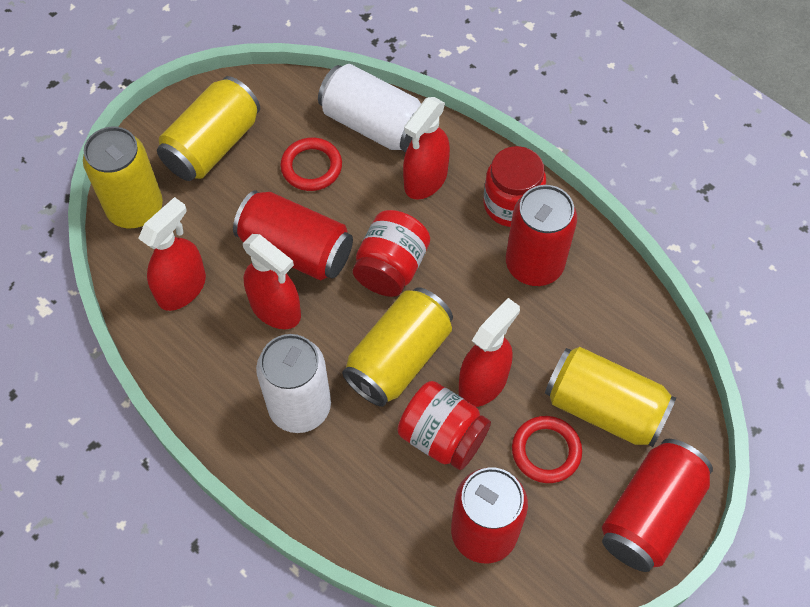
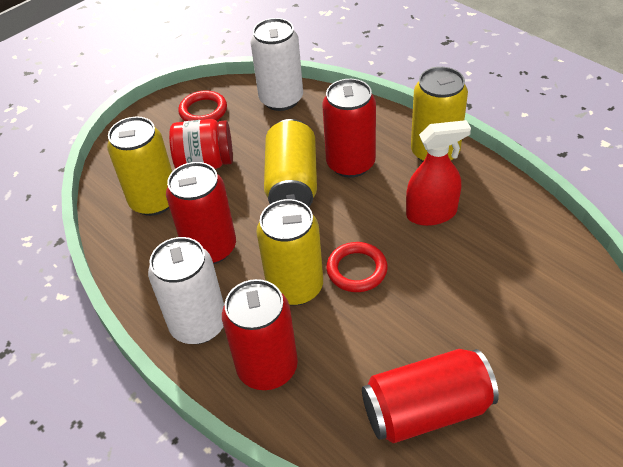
red jar: 3 -> 1
red spray bottle: 4 -> 1

